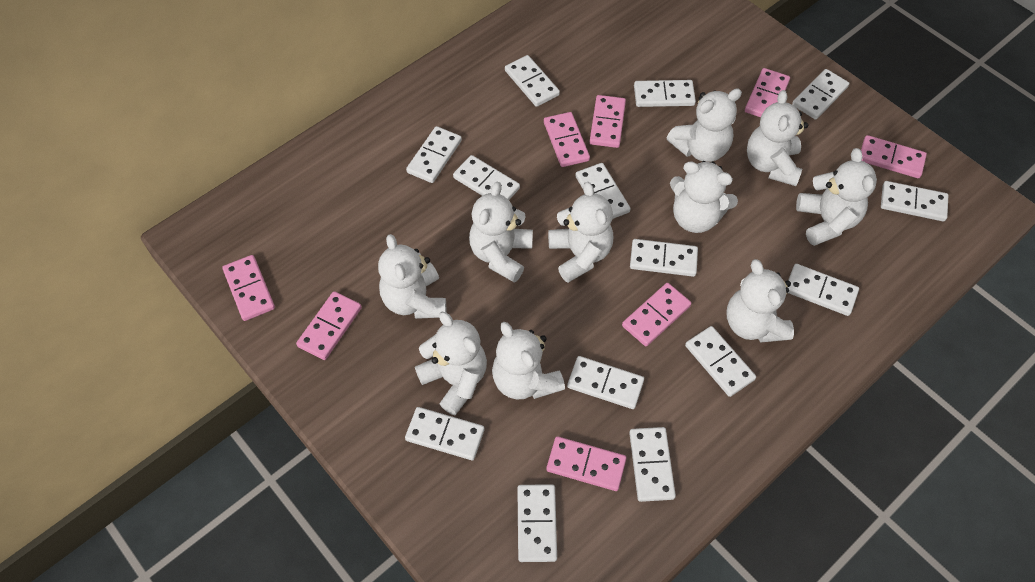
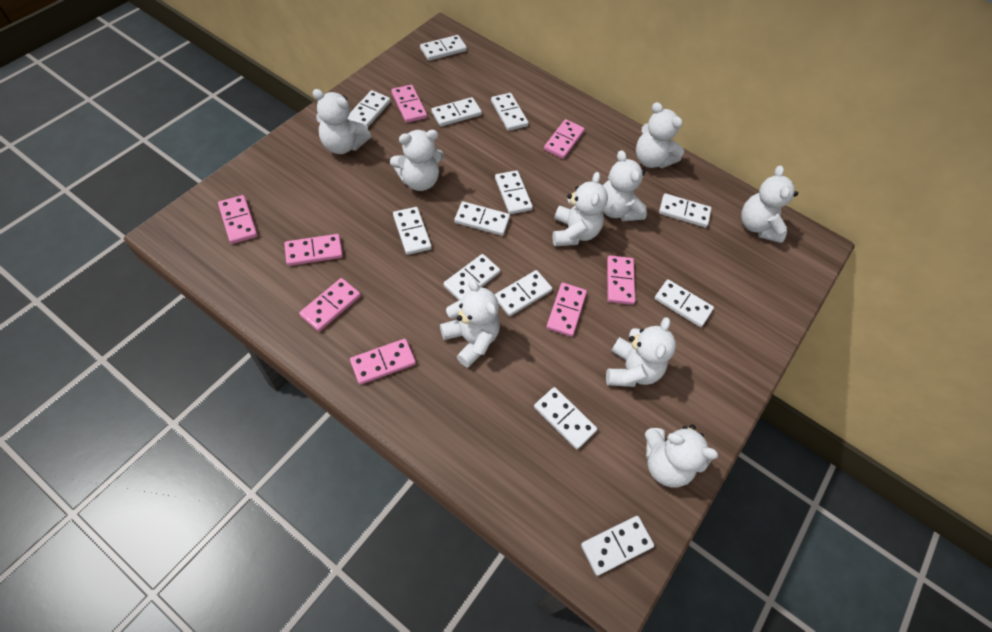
white domino: 14 -> 13
white teddy bear: 10 -> 9

